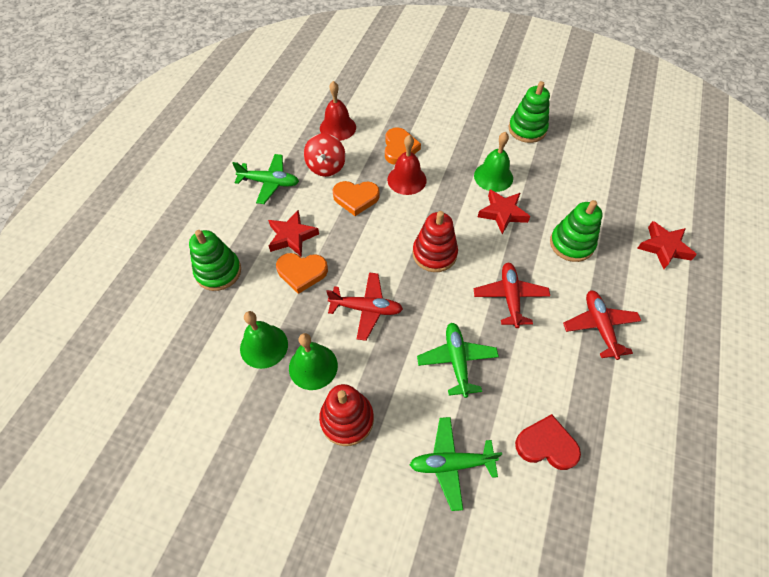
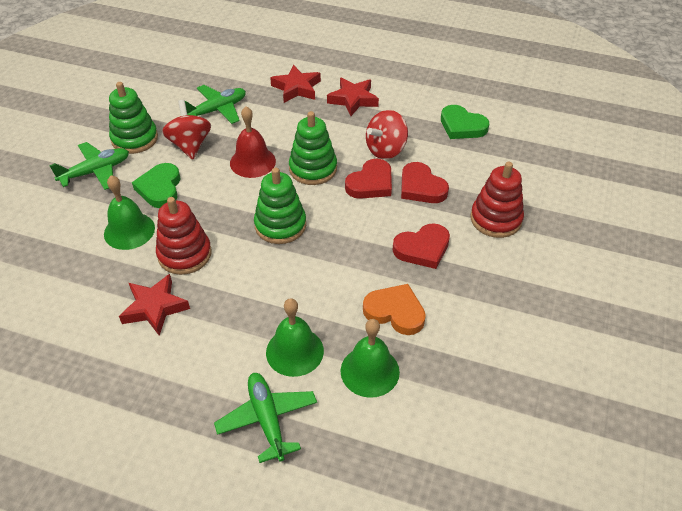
green heart: 0 -> 2
orange heart: 3 -> 1
red bell: 2 -> 1
red heart: 1 -> 3
red plane: 3 -> 0
red spinning top: 1 -> 2

